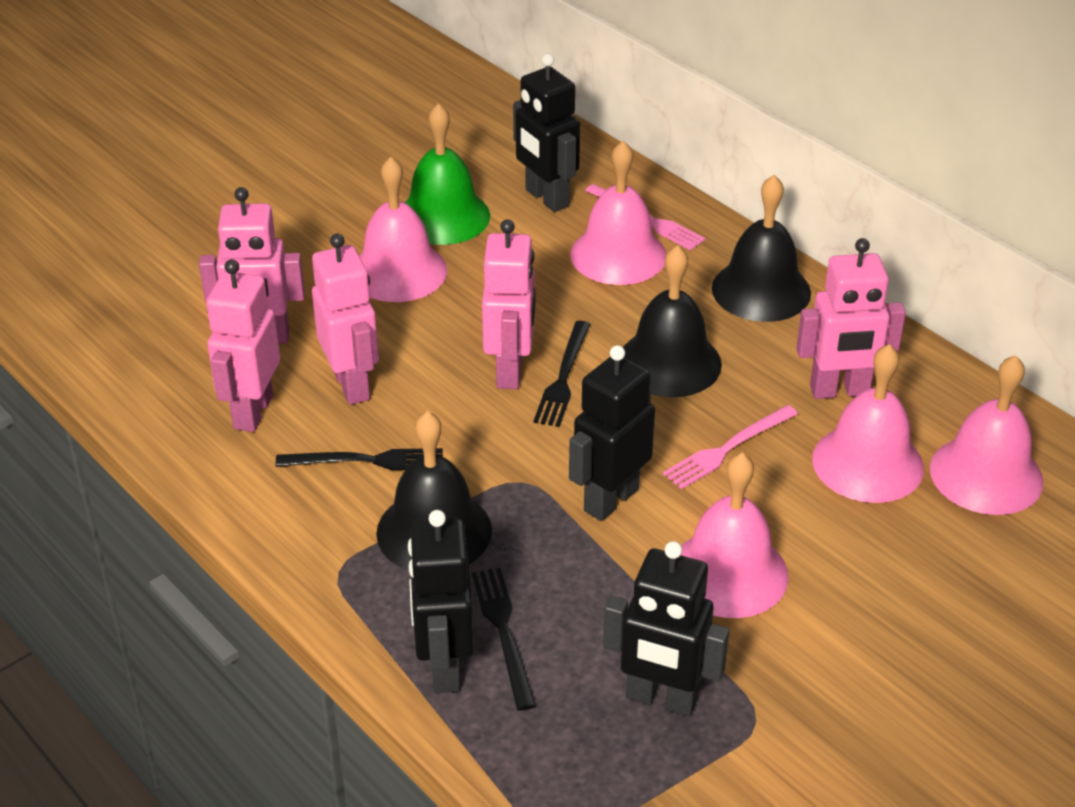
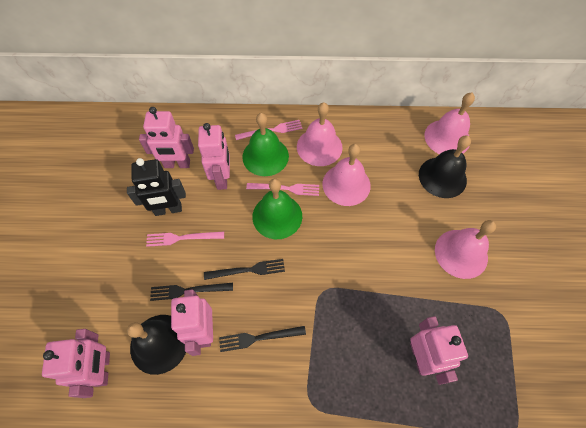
black bell: 3 -> 2
black robot: 4 -> 1
green bell: 1 -> 2
pink bell: 5 -> 4
pink fork: 2 -> 3

